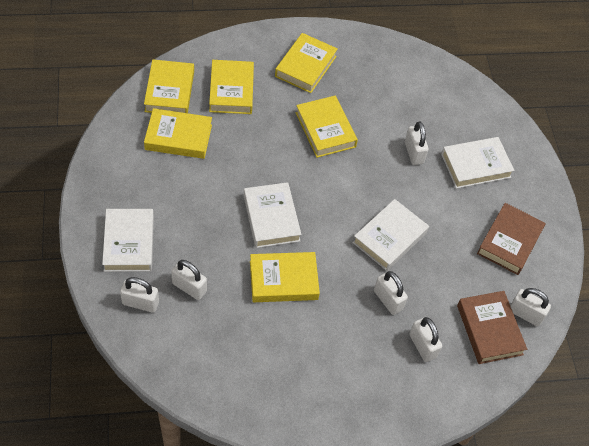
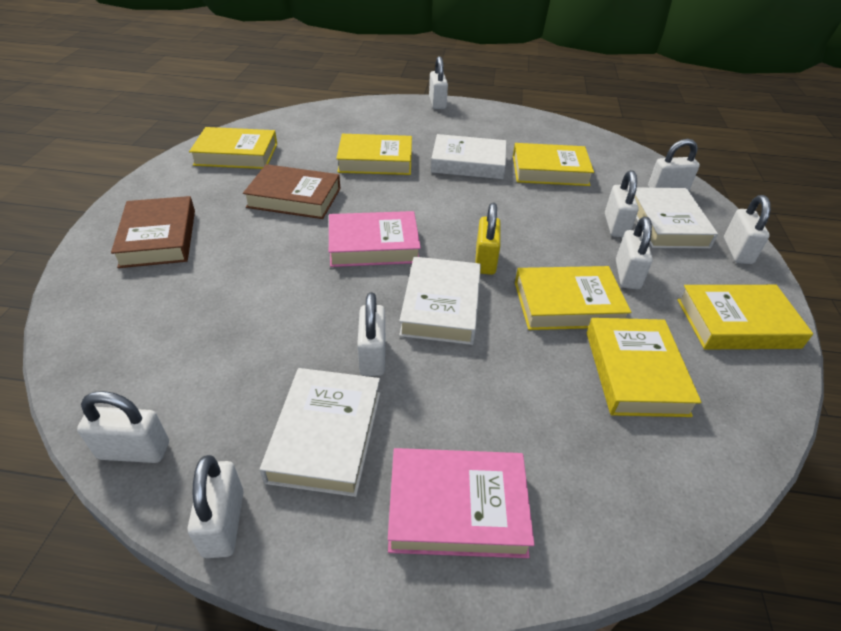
pink book: 0 -> 2
white padlock: 6 -> 8
yellow padlock: 0 -> 1

